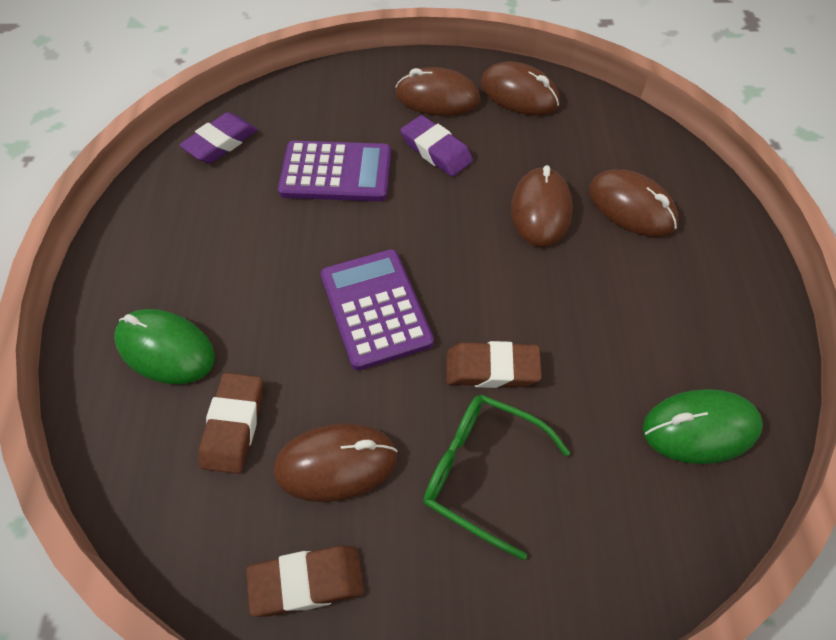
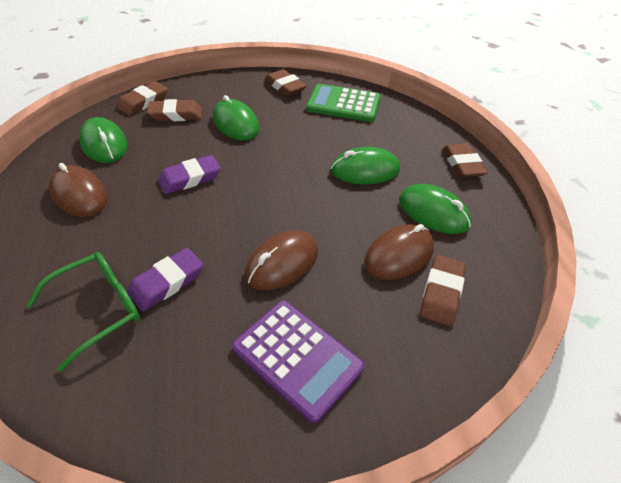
brown eraser: 3 -> 5
brown mouse: 5 -> 3
green calculator: 0 -> 1
green mouse: 2 -> 4
purple calculator: 2 -> 1

